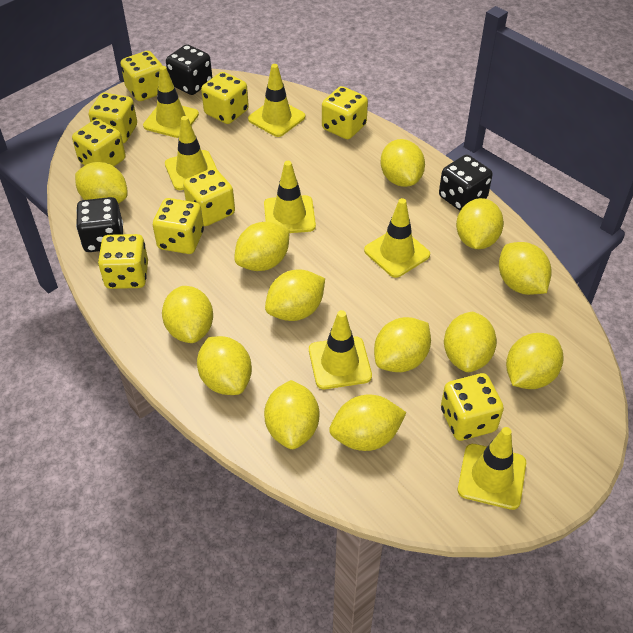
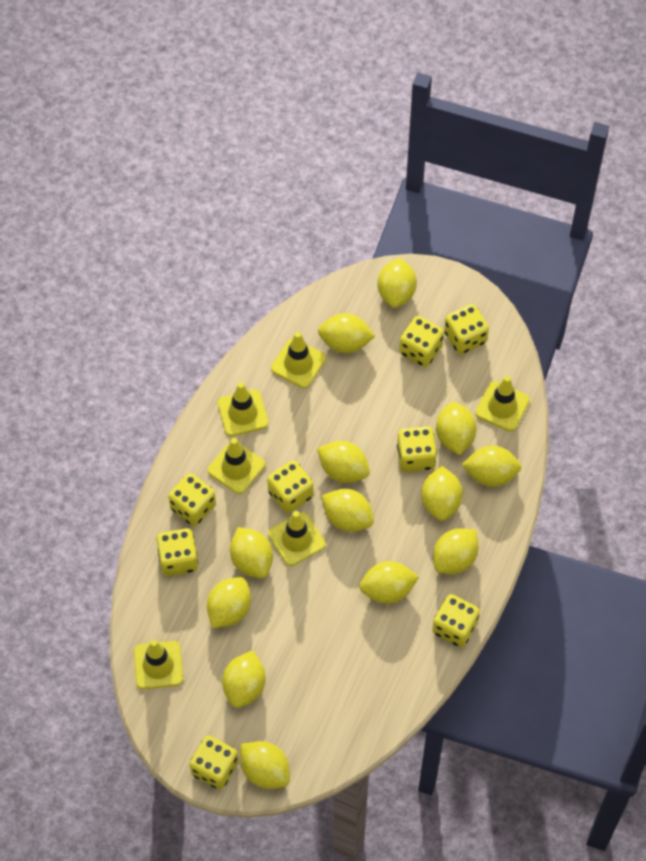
black dice: 3 -> 0
yellow dice: 9 -> 8
yellow traffic cone: 7 -> 6

